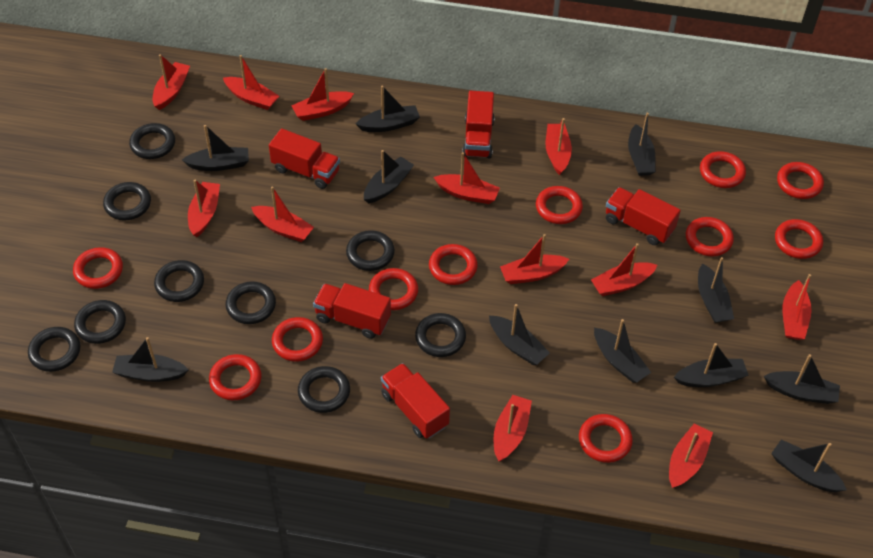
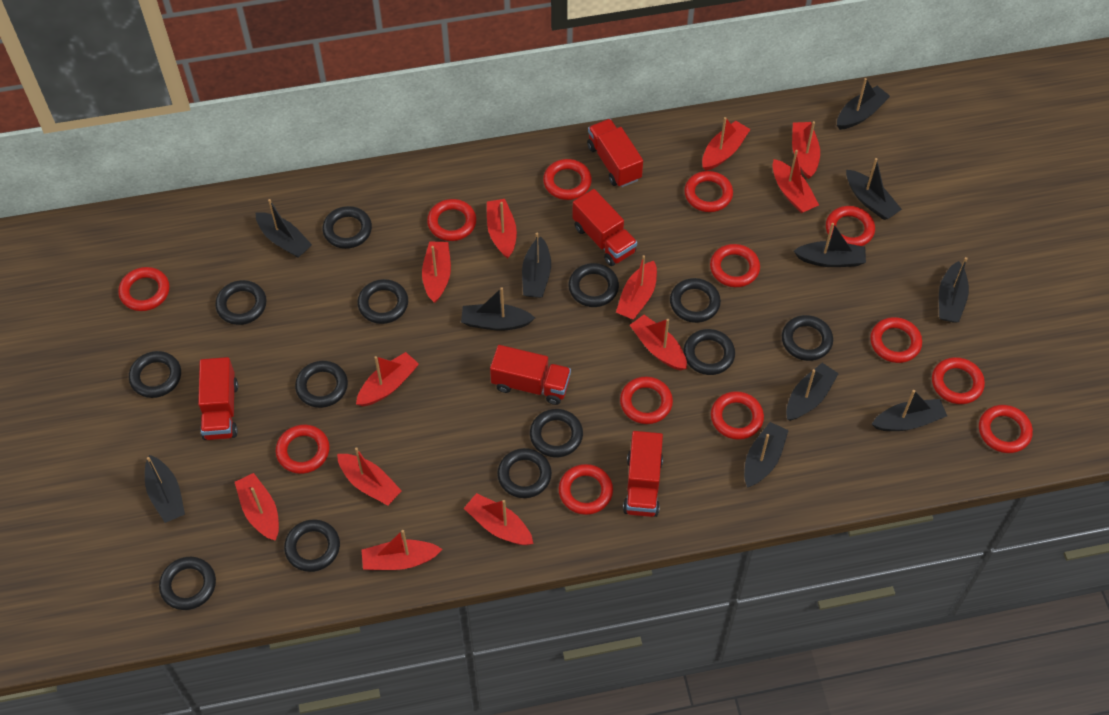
black ring: 9 -> 13
red ring: 11 -> 13

